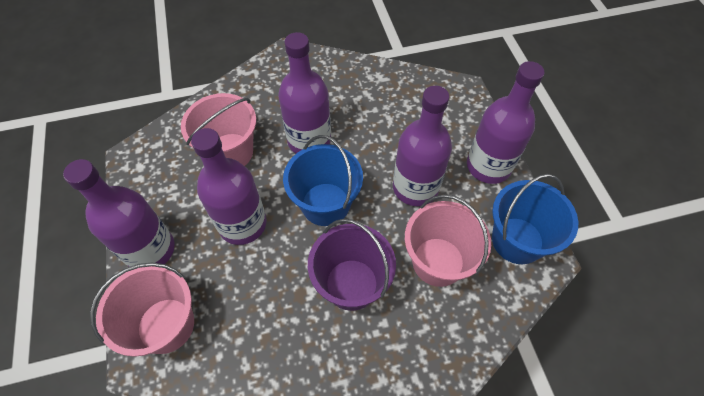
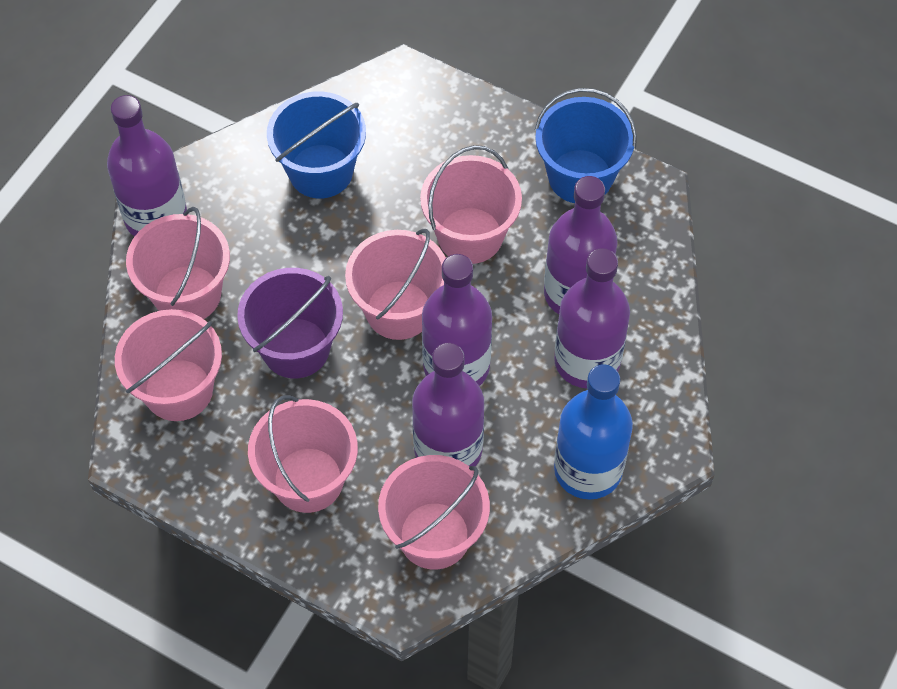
blue bottle: 0 -> 1
pink bucket: 3 -> 6

